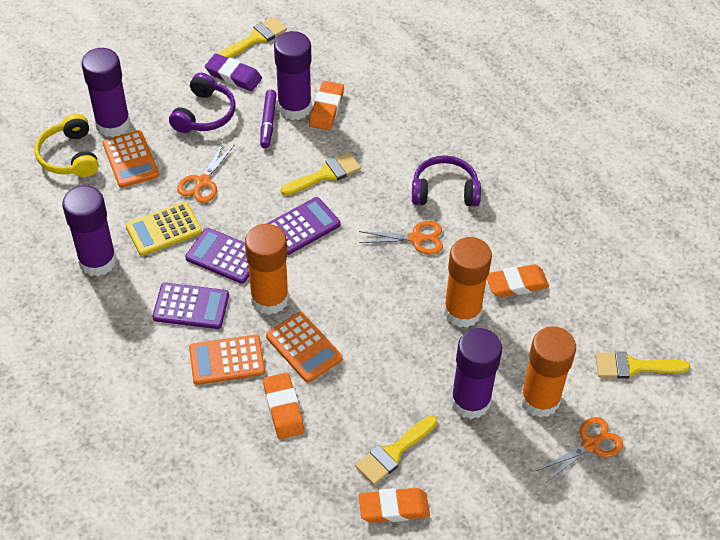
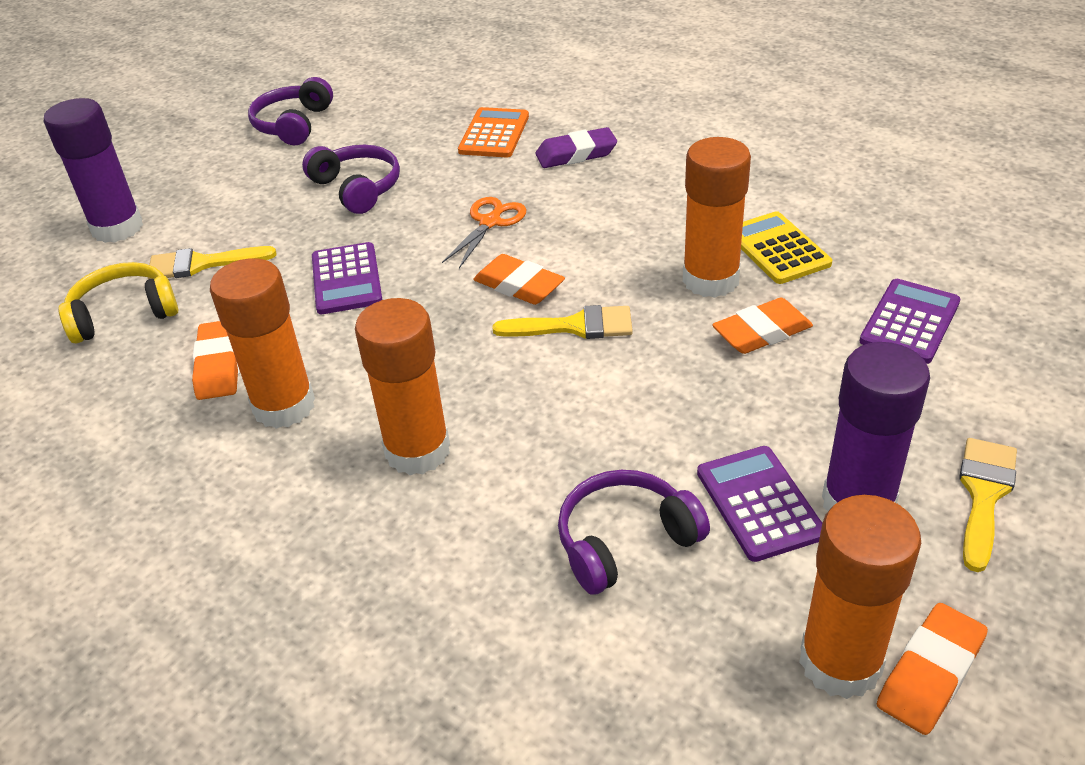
orange calculator: 3 -> 1
orange glue stick: 3 -> 4
orange scissors: 3 -> 1
purple glue stick: 4 -> 2
purple headphones: 2 -> 3
purple marker: 1 -> 0
yellow brush: 4 -> 3

